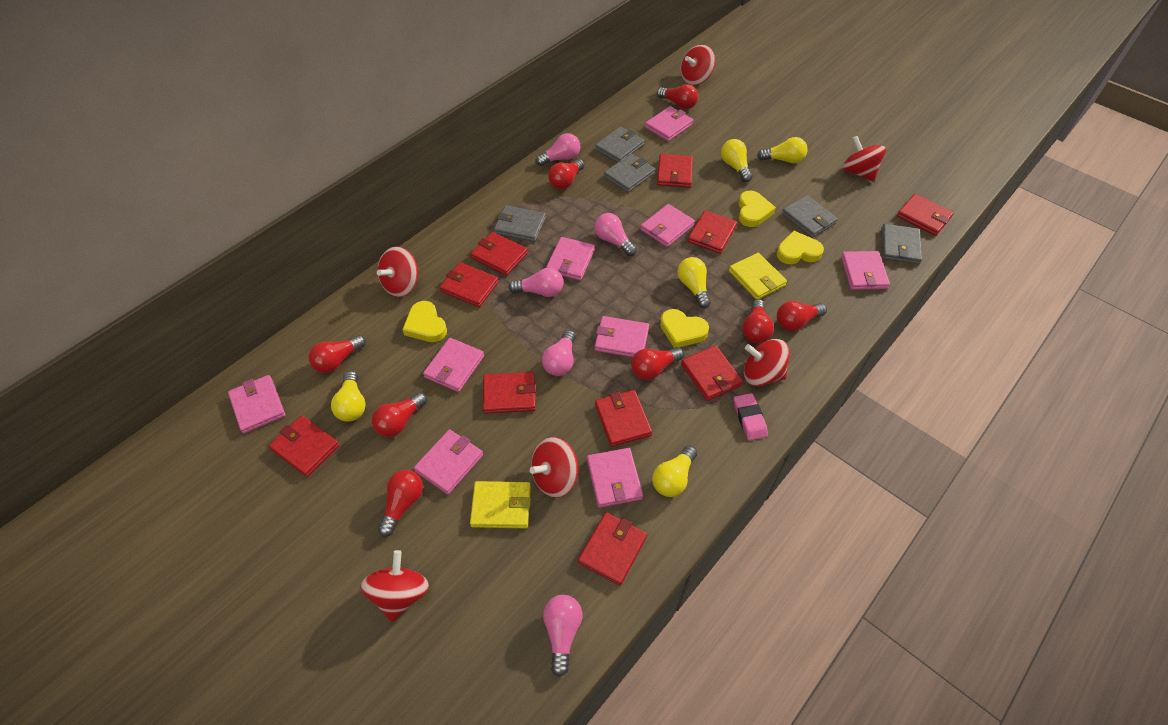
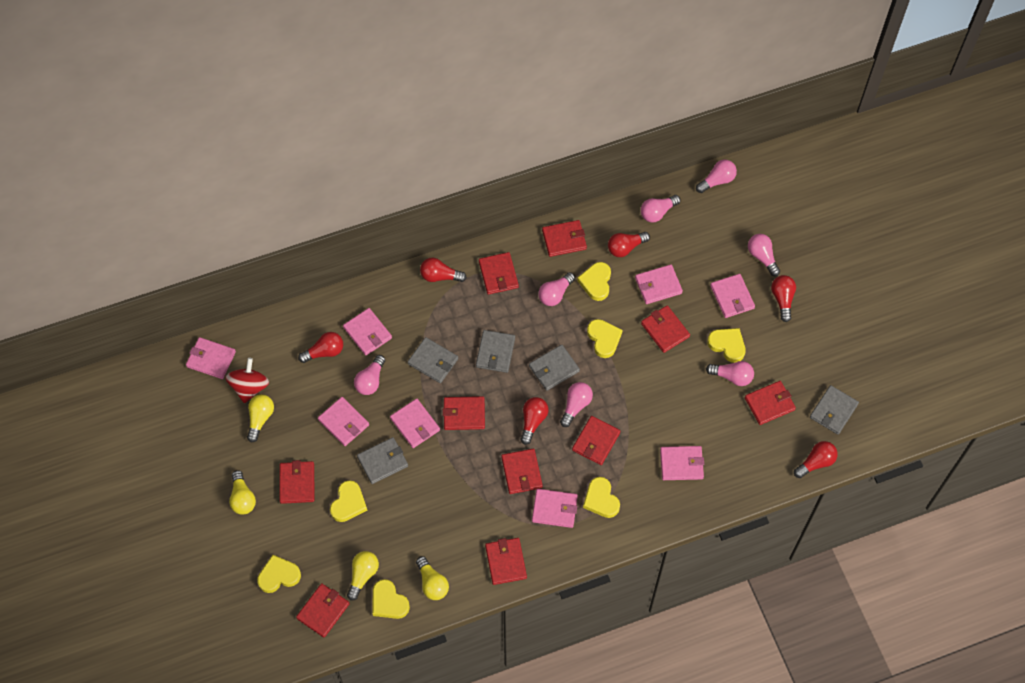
pink eraser: 1 -> 0
pink light bulb: 5 -> 7
pink wallet: 9 -> 8
red light bulb: 8 -> 6
red spinning top: 6 -> 1
yellow heart: 4 -> 7
yellow light bulb: 5 -> 4
yellow wallet: 2 -> 0

